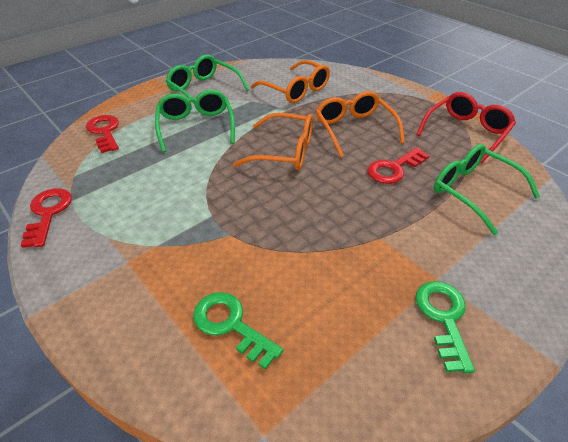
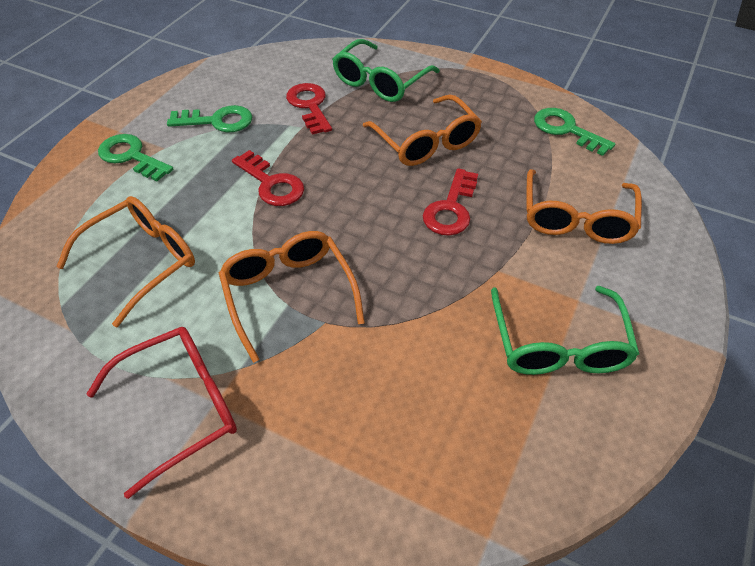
green glasses: 3 -> 2
green key: 2 -> 3
orange glasses: 3 -> 4

